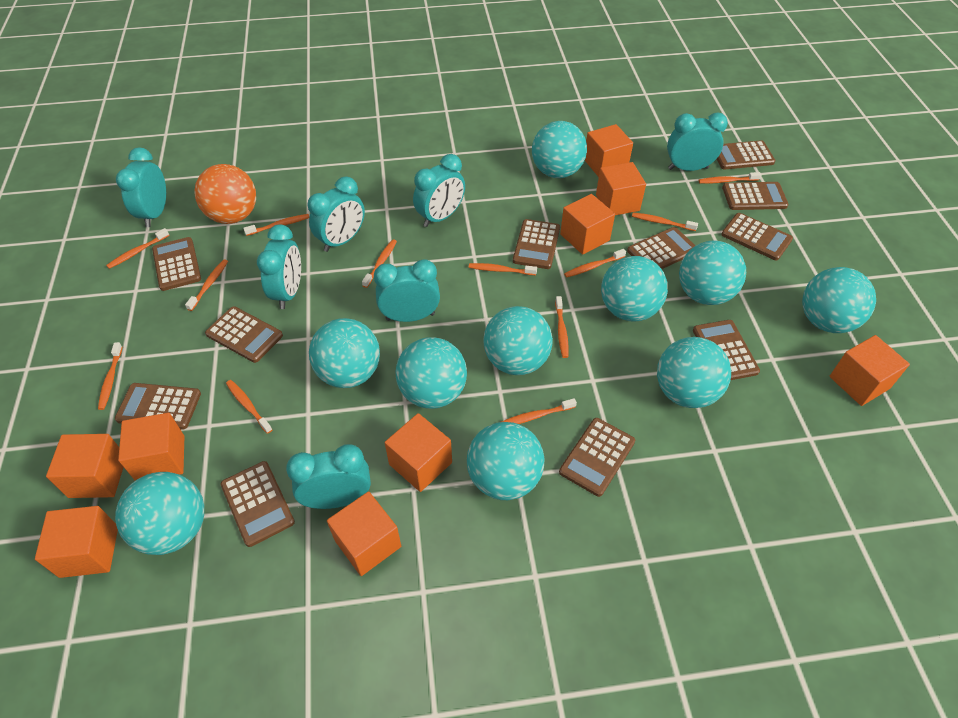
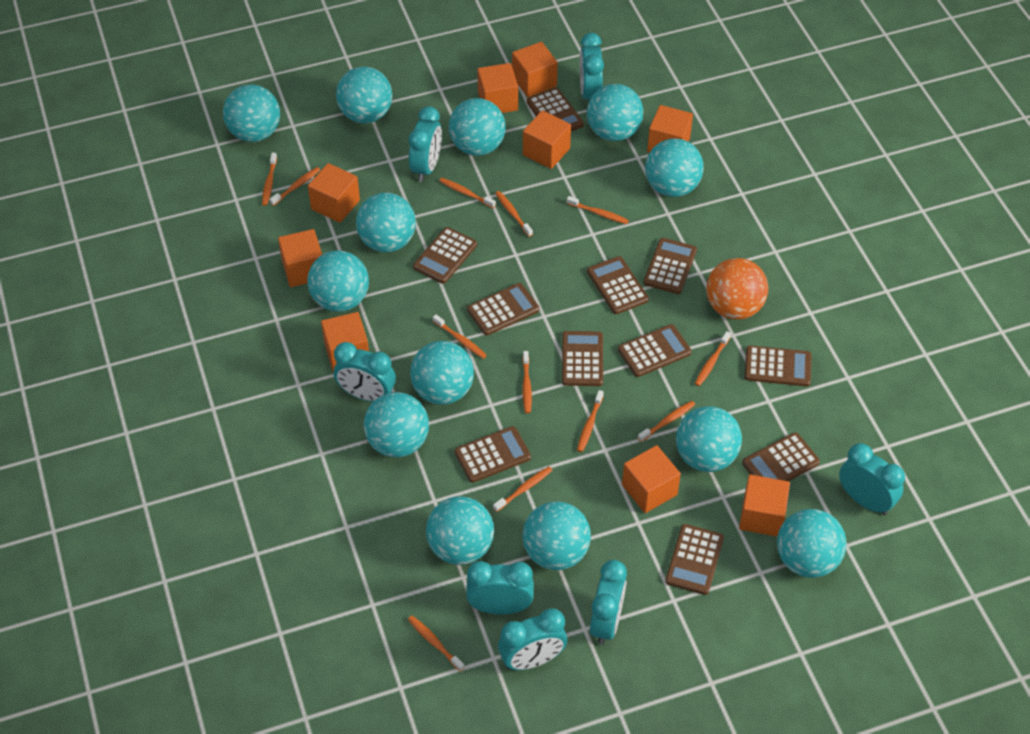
turquoise ball: 10 -> 13

